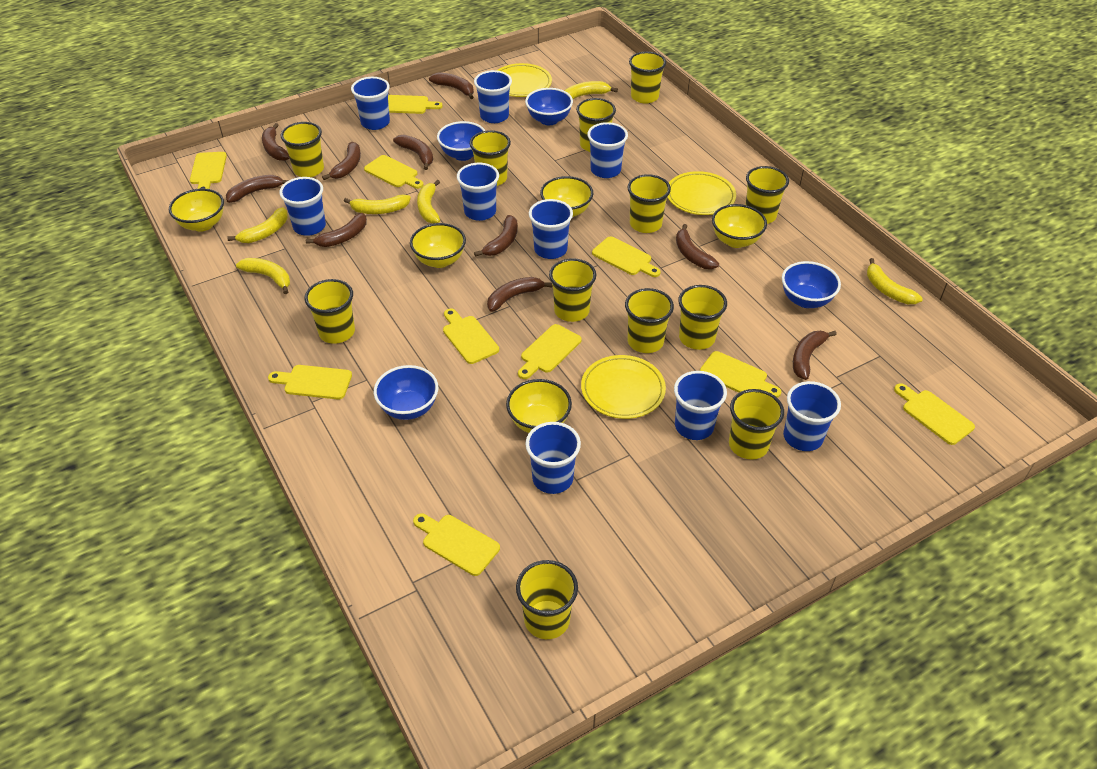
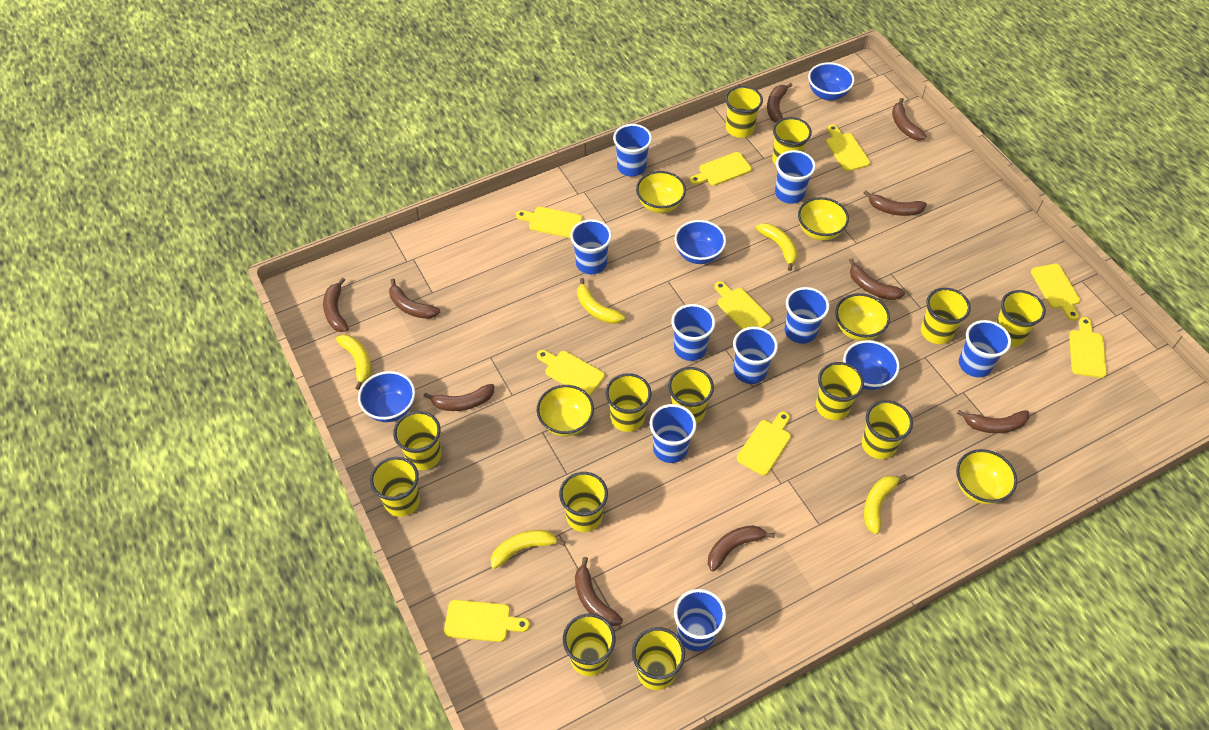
yellow banana: 6 -> 5
yellow cup: 12 -> 13
yellow cutting board: 10 -> 9
yellow plate: 3 -> 0

